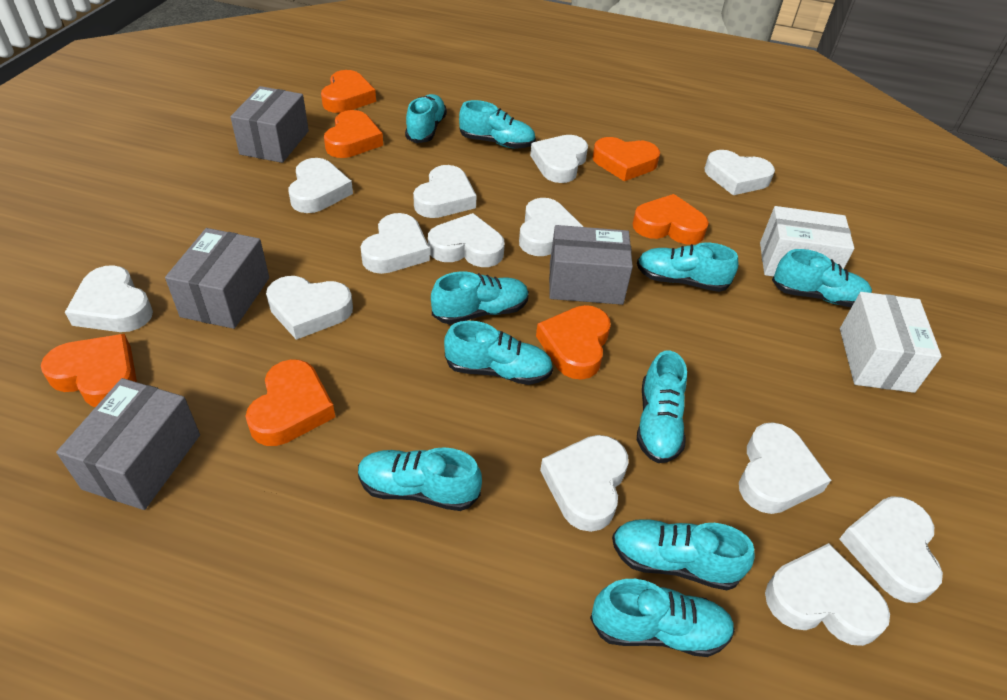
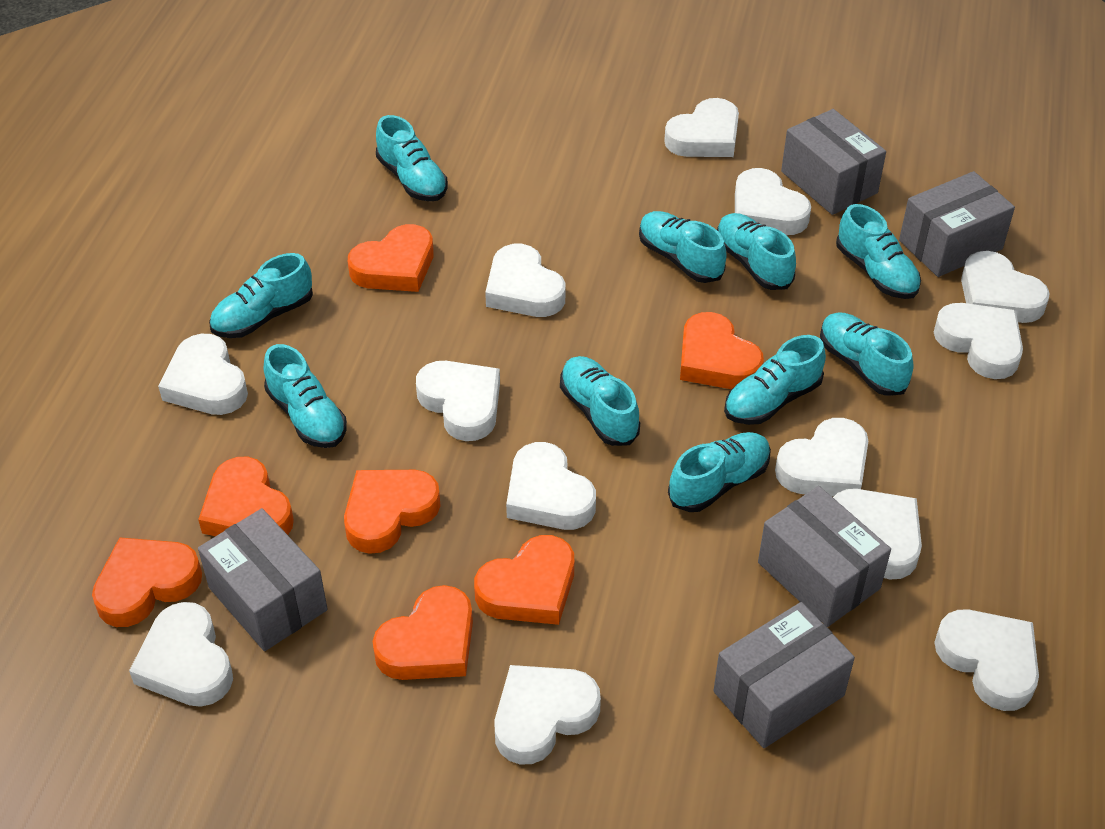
grey box: 4 -> 5
white box: 2 -> 0

